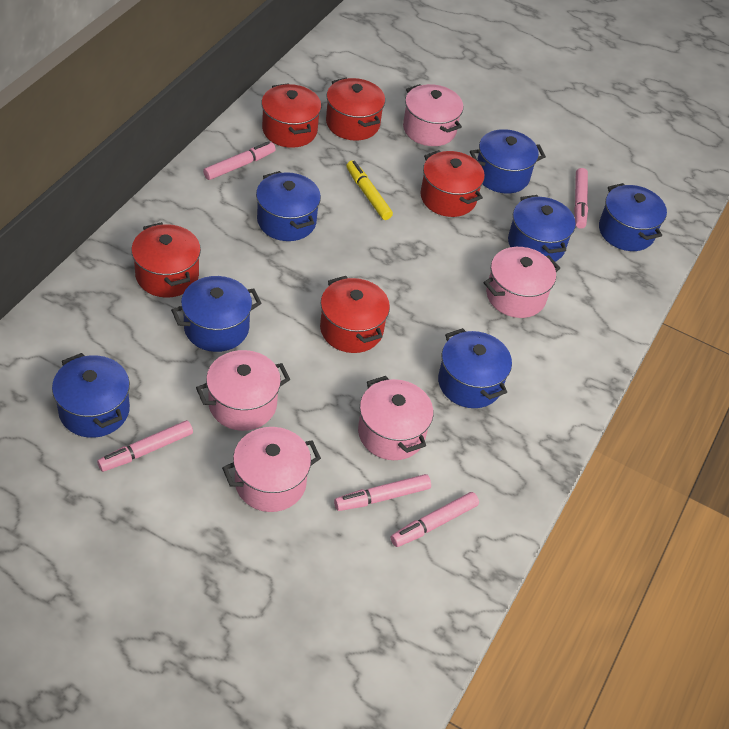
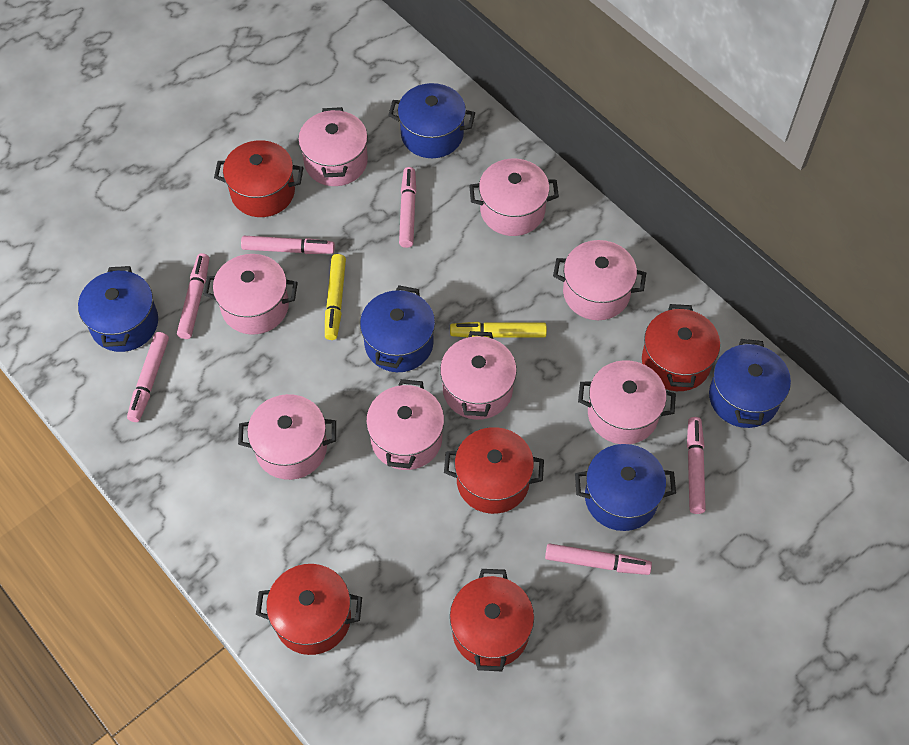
blue pot: 7 -> 5
pink marker: 5 -> 6
pink pot: 5 -> 8
yellow marker: 1 -> 2

